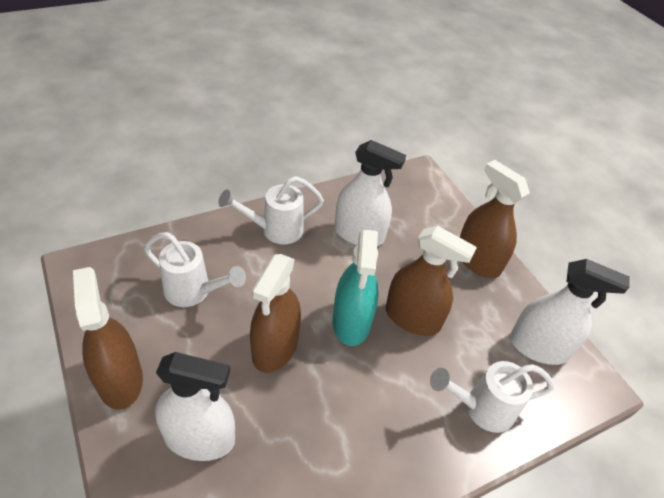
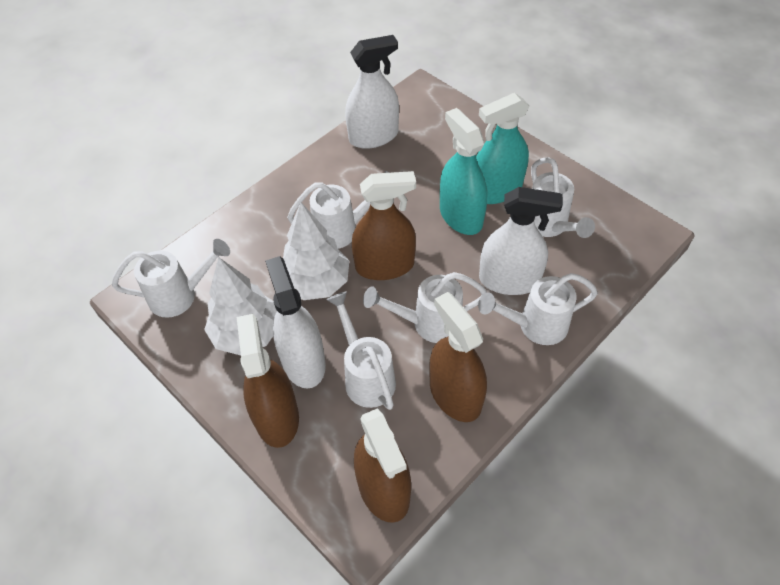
turquoise spray bottle: 1 -> 2
white tree: 0 -> 2
white watering can: 3 -> 6

